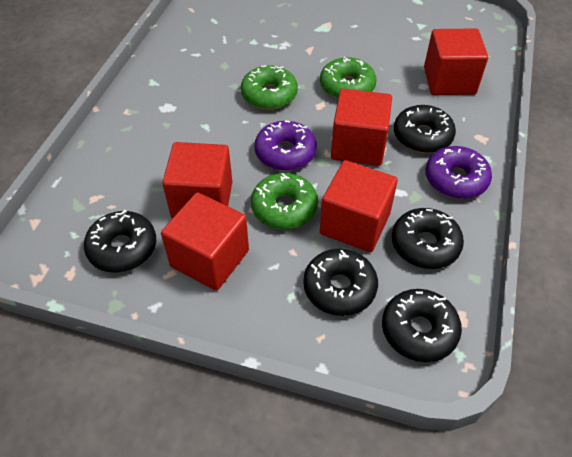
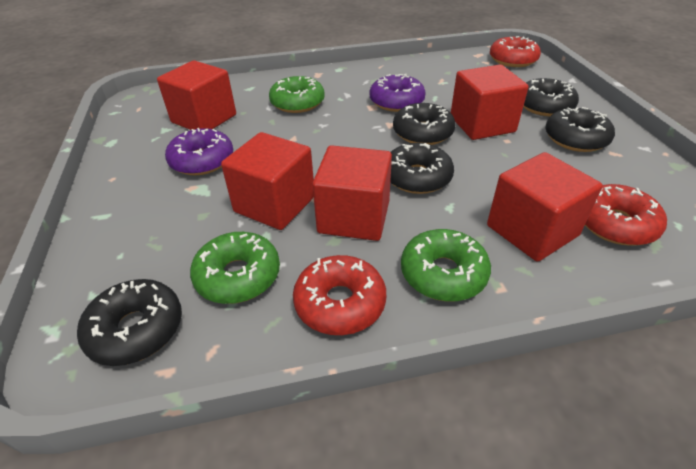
red donut: 0 -> 3

